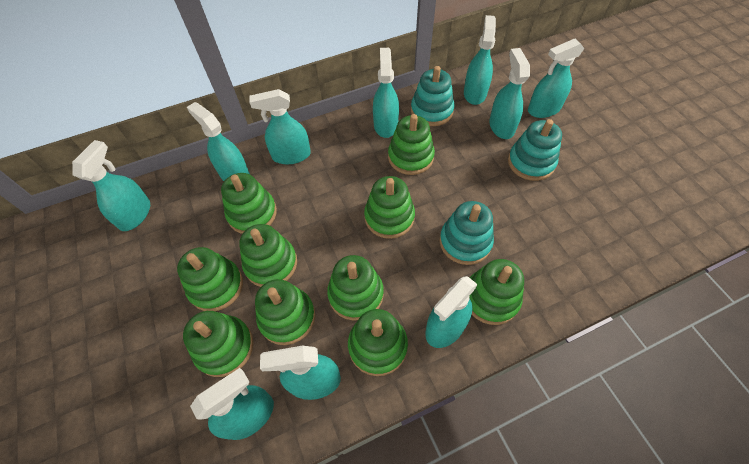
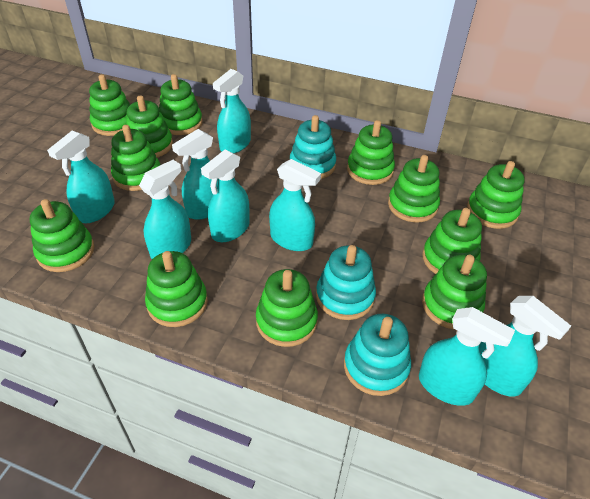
green stacking toy: 10 -> 12
turquoise spray bottle: 10 -> 8

